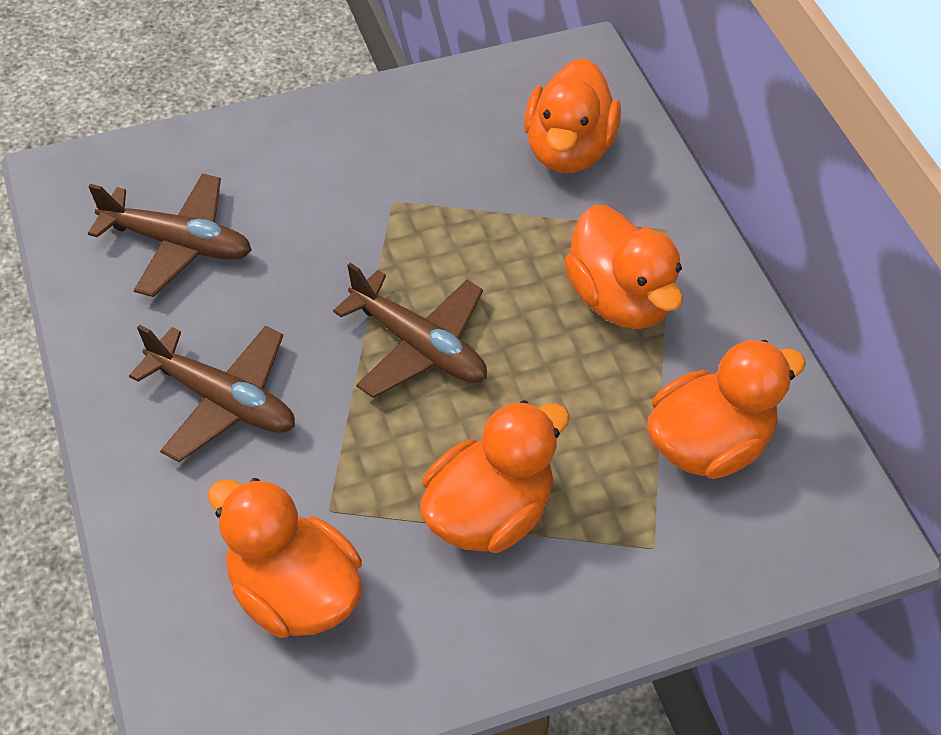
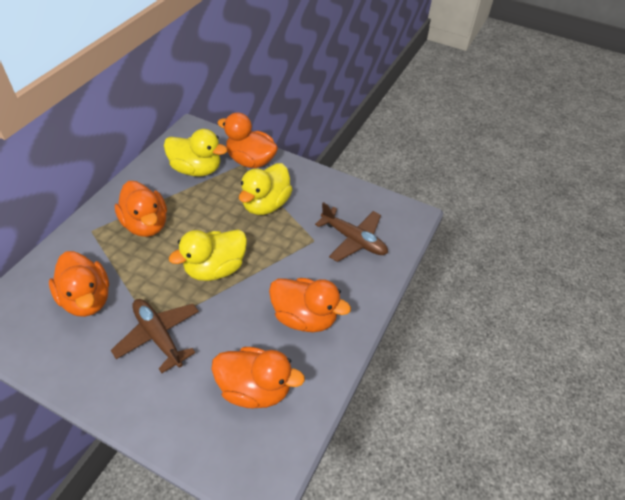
brown plane: 3 -> 2
yellow duck: 0 -> 3

